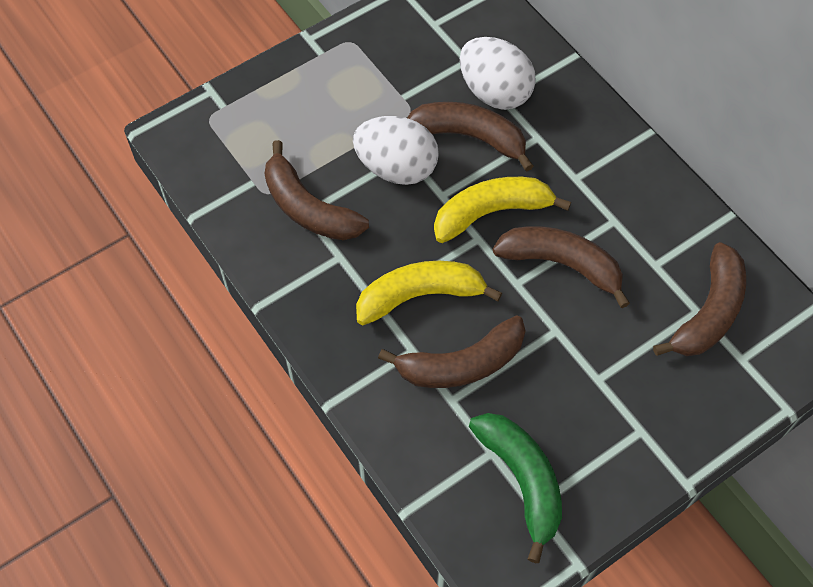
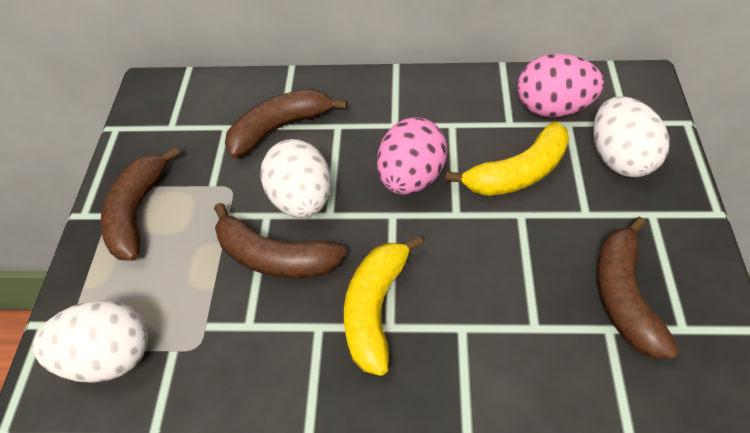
brown banana: 5 -> 4
green banana: 1 -> 0
pink egg: 0 -> 2
white egg: 2 -> 3

